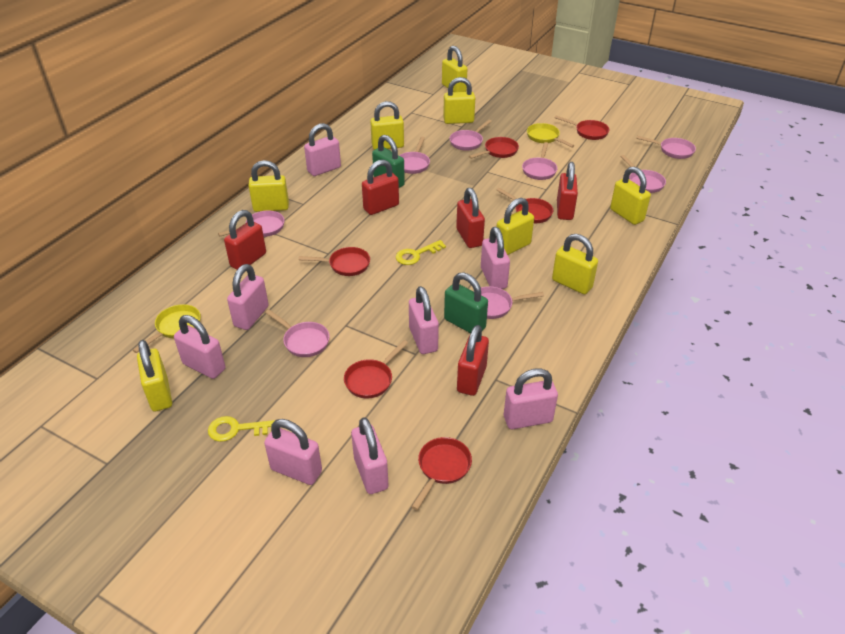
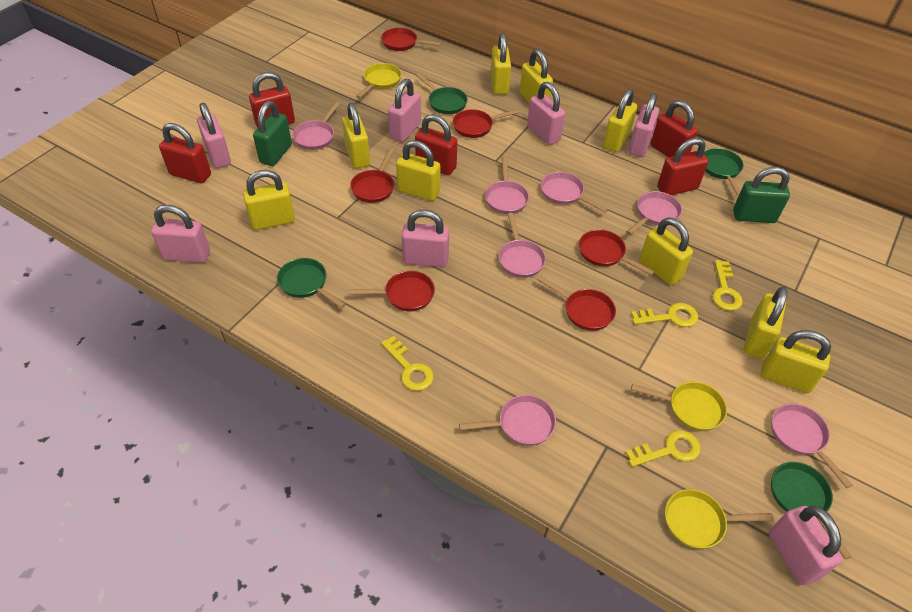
green pan: 0 -> 4
pink padlock: 8 -> 7
pink pan: 8 -> 7
yellow key: 2 -> 4
yellow padlock: 8 -> 9
yellow pan: 2 -> 3

